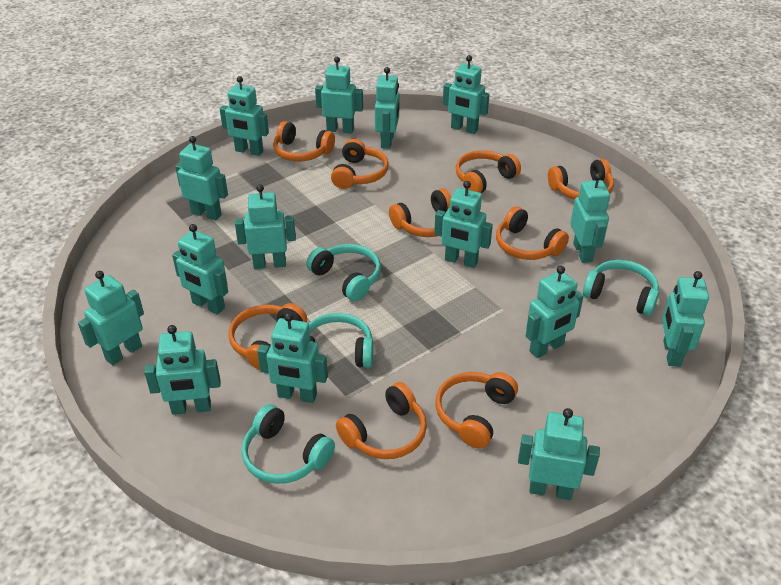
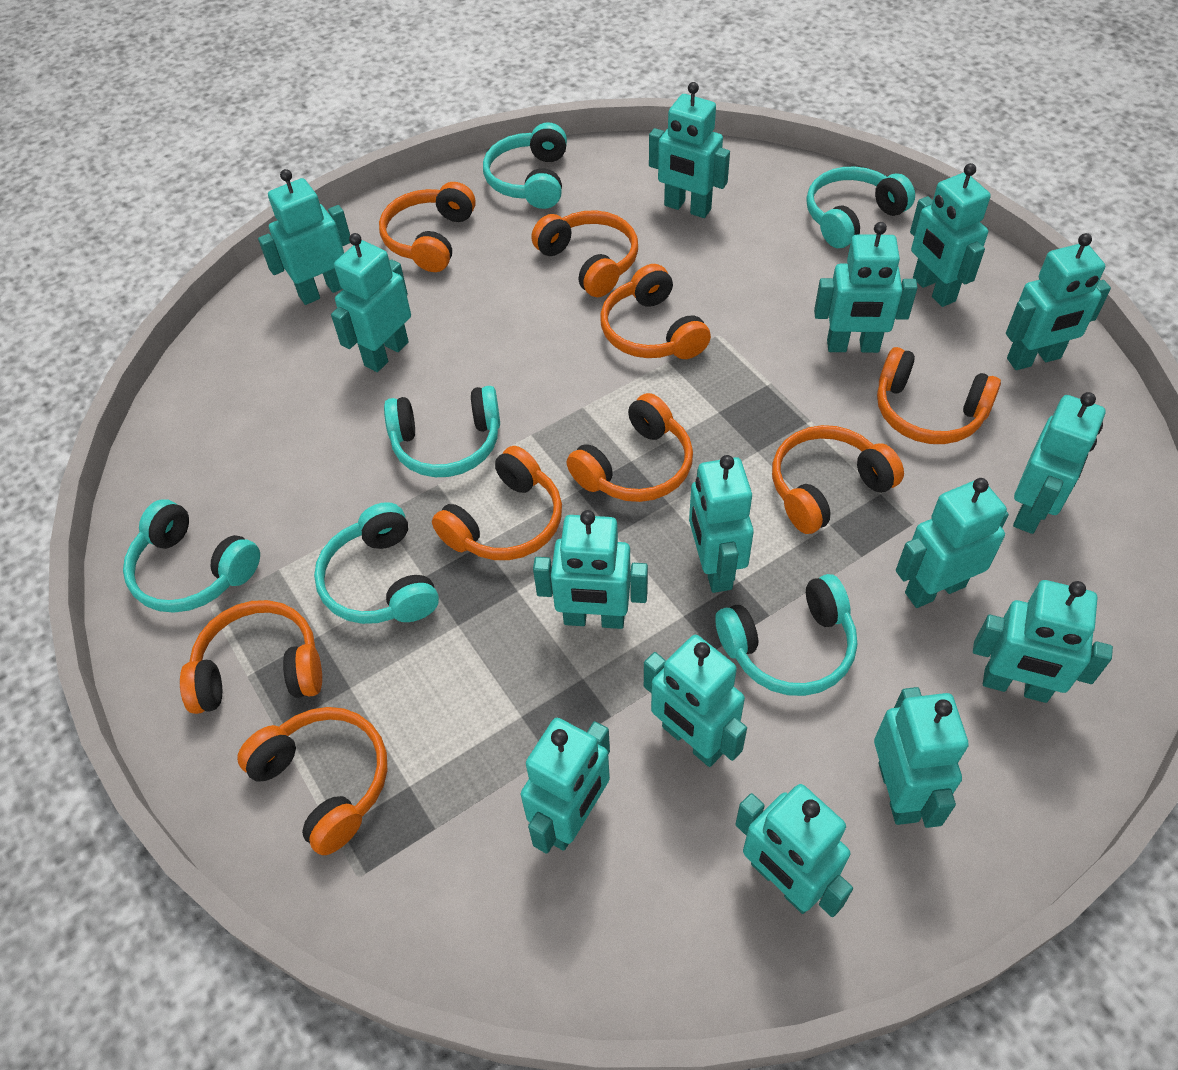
turquoise headphones: 4 -> 6

